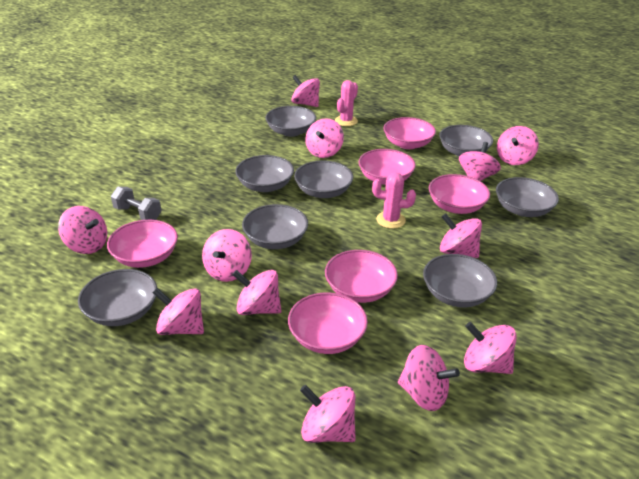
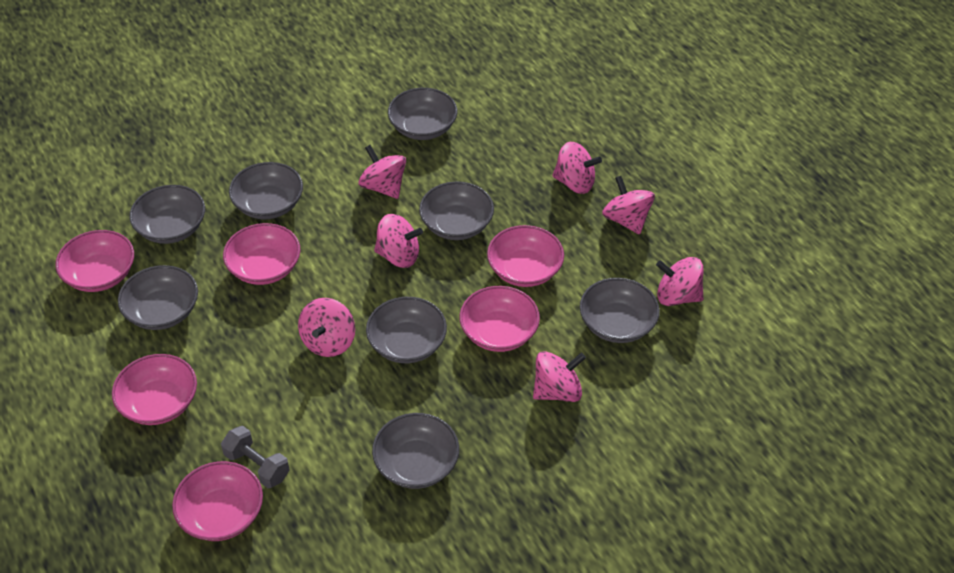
pink cactus: 2 -> 0
pink spinning top: 12 -> 7

